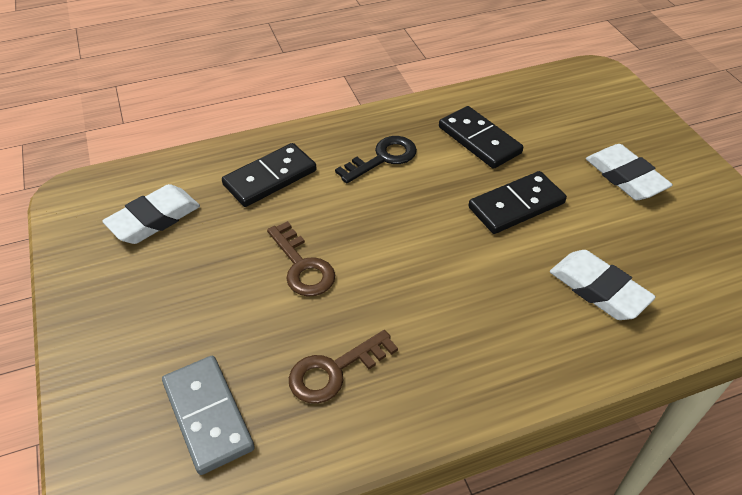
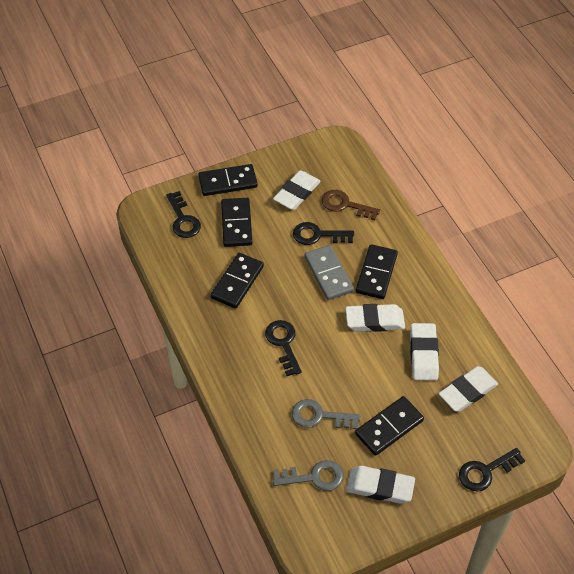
black domino: 3 -> 5
black key: 1 -> 4
brown key: 2 -> 1
grey key: 0 -> 2
white eraser: 3 -> 5

